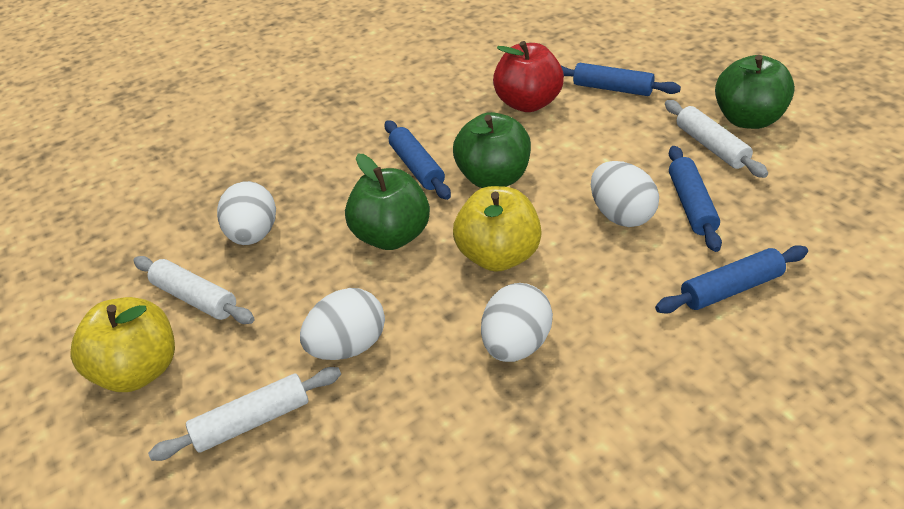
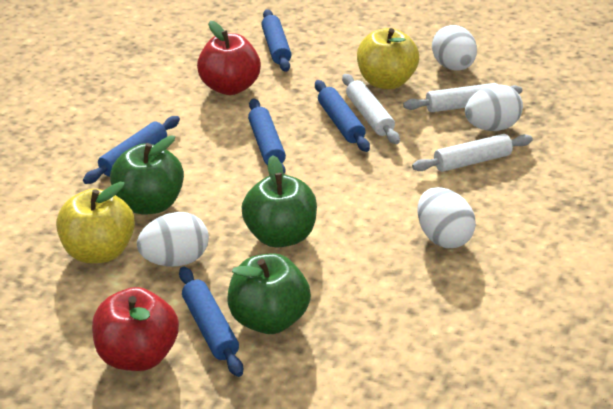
blue rolling pin: 4 -> 5
red apple: 1 -> 2

